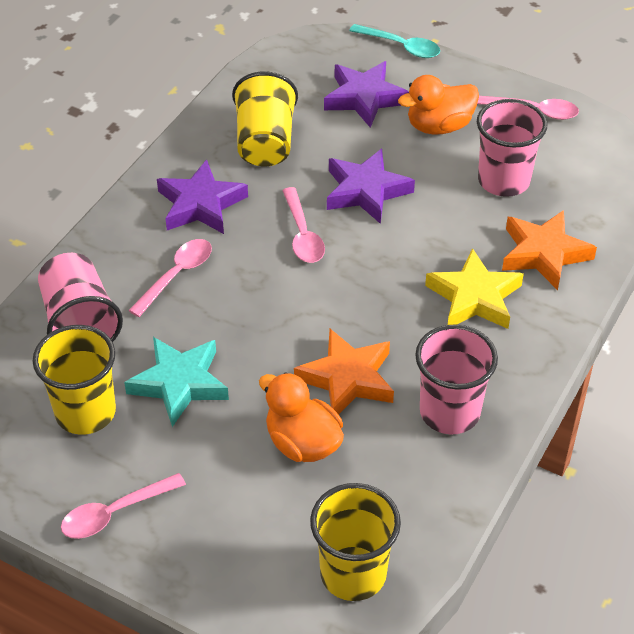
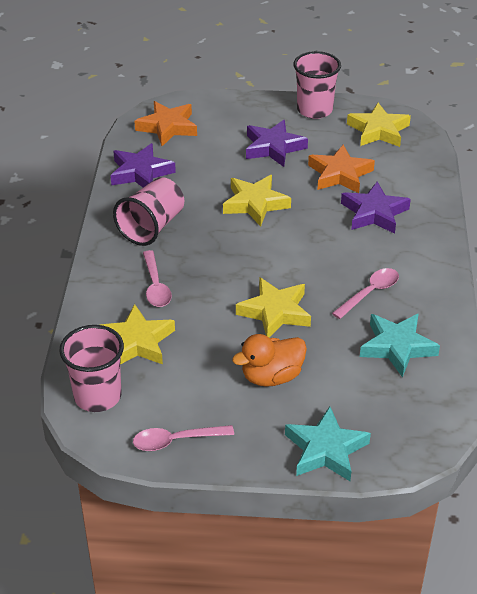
orange duck: 2 -> 1
pink spoon: 4 -> 3
turquoise spoon: 1 -> 0
turquoise star: 1 -> 2
yellow cup: 3 -> 0
yellow star: 1 -> 4

